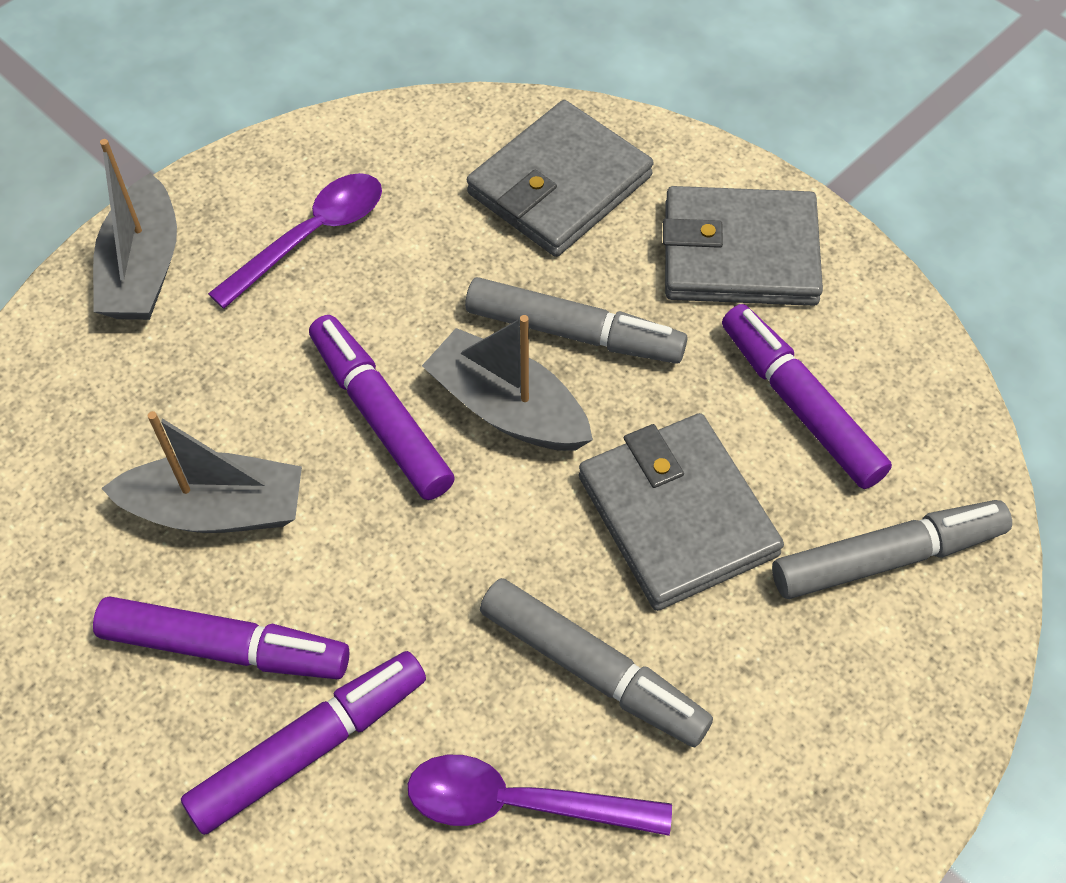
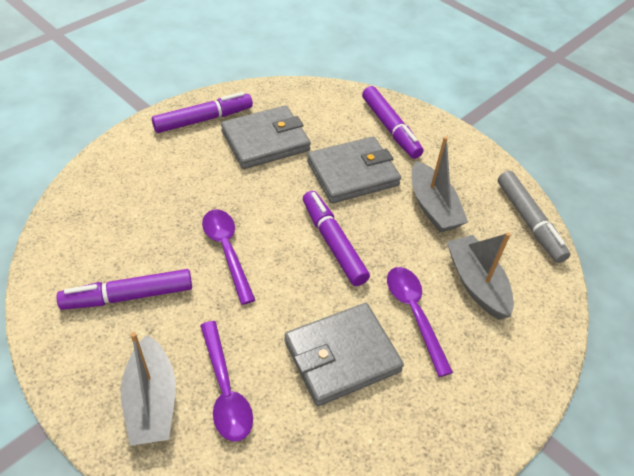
grey marker: 3 -> 1
purple spoon: 2 -> 3

